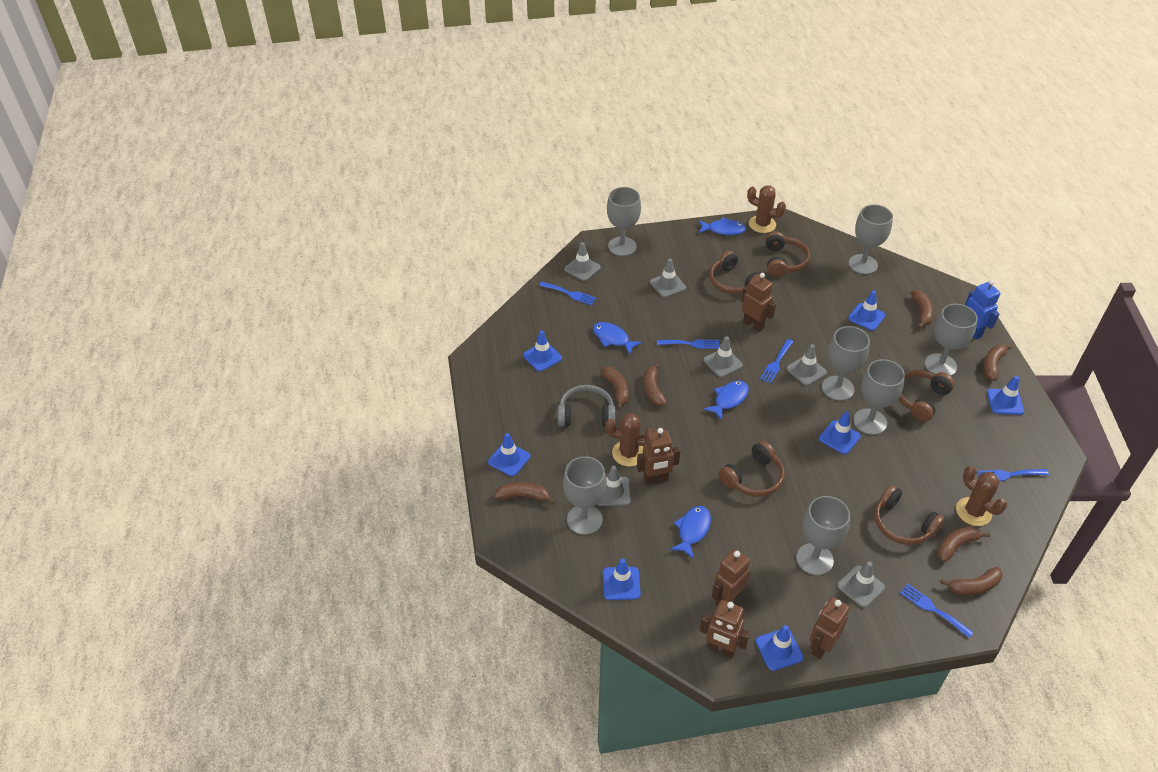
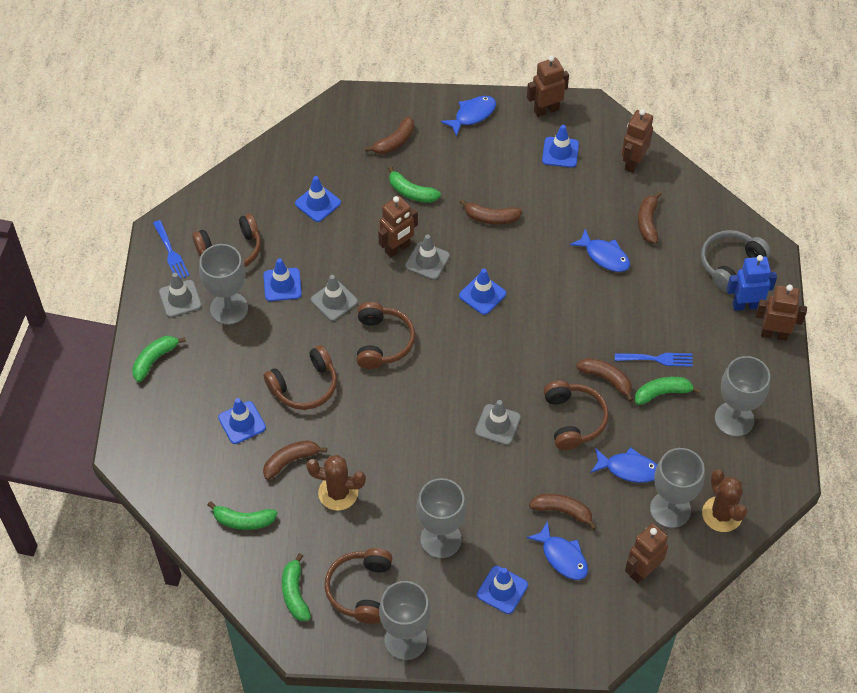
blue fork: 5 -> 2
blue traffic cone: 7 -> 6
brown banana: 7 -> 6
brown cactus: 3 -> 2
green banana: 0 -> 5
grey goblet: 7 -> 5
grey traffic cone: 6 -> 4

